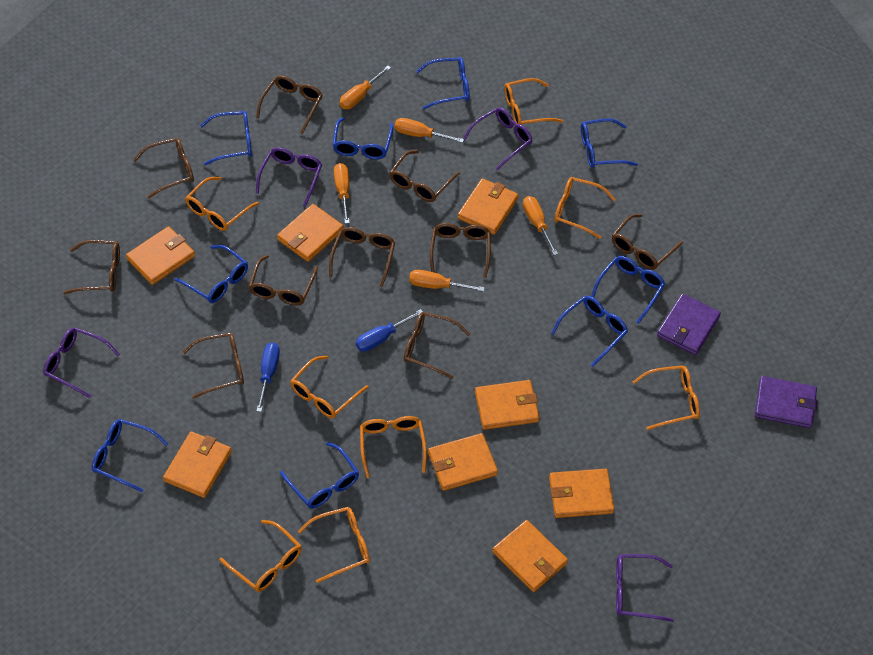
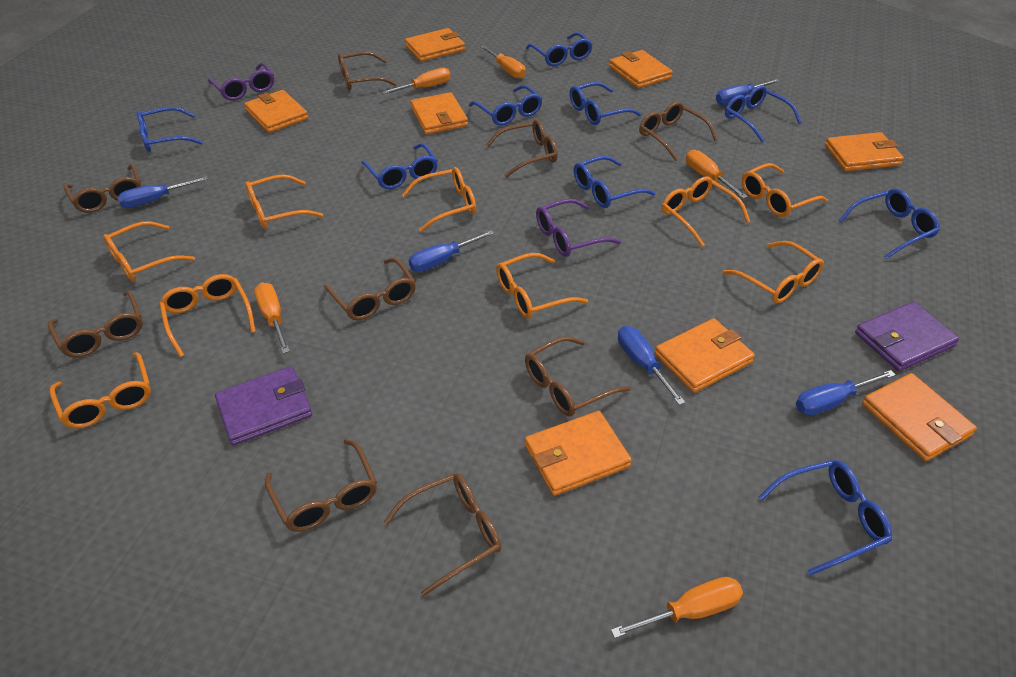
blue screwdriver: 2 -> 5
brown glasses: 10 -> 9
orange glasses: 8 -> 9
purple glasses: 4 -> 2

